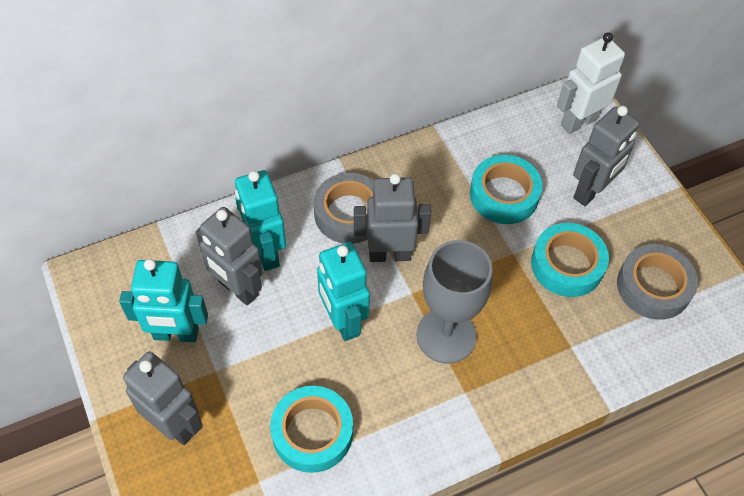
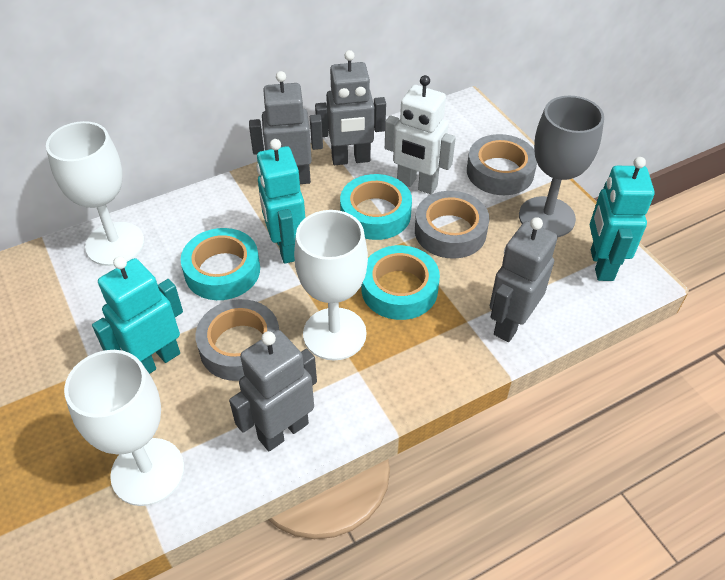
grey tape: 2 -> 3
white goblet: 0 -> 3

